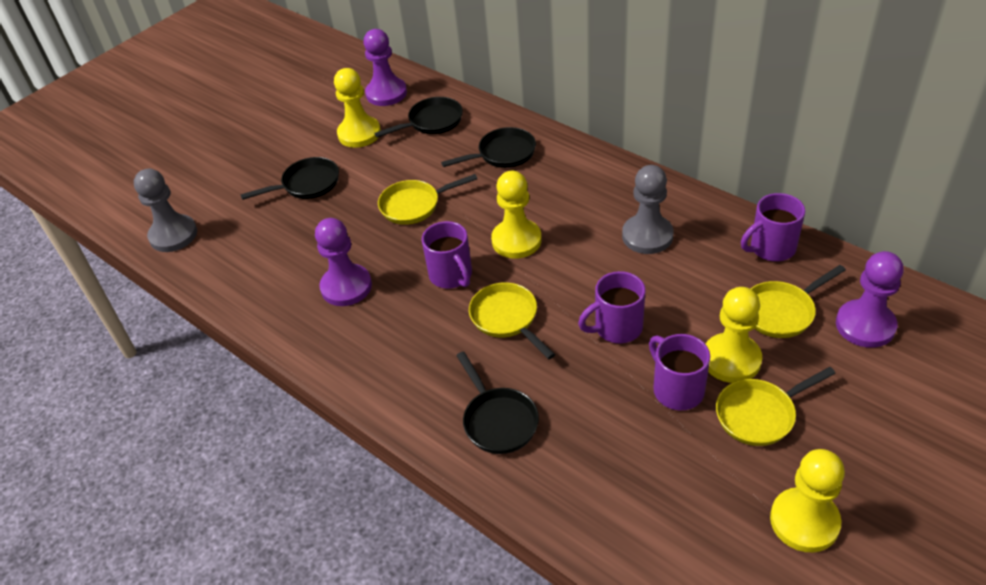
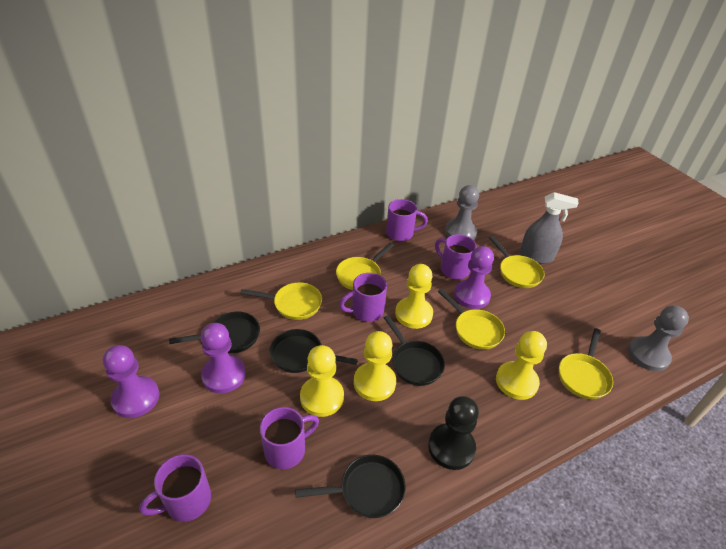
black pawn: 0 -> 1
grey spray bottle: 0 -> 1
purple mug: 4 -> 5
yellow pan: 4 -> 5

